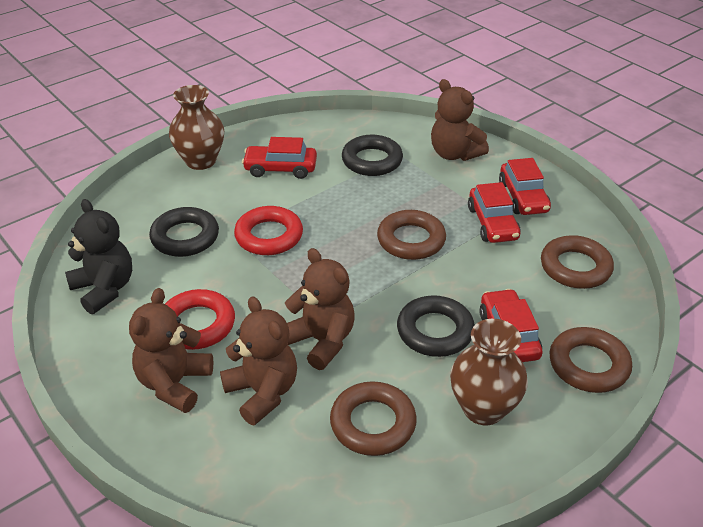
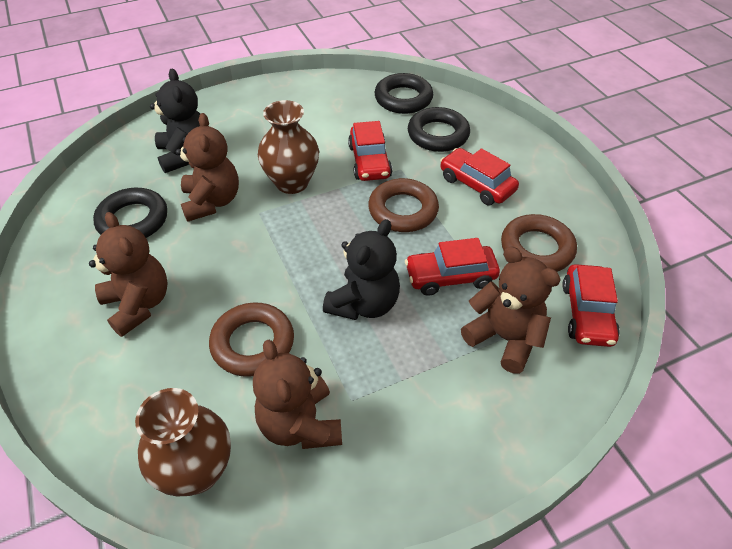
black teddy bear: 1 -> 2
brown ring: 4 -> 3
red ring: 2 -> 0

